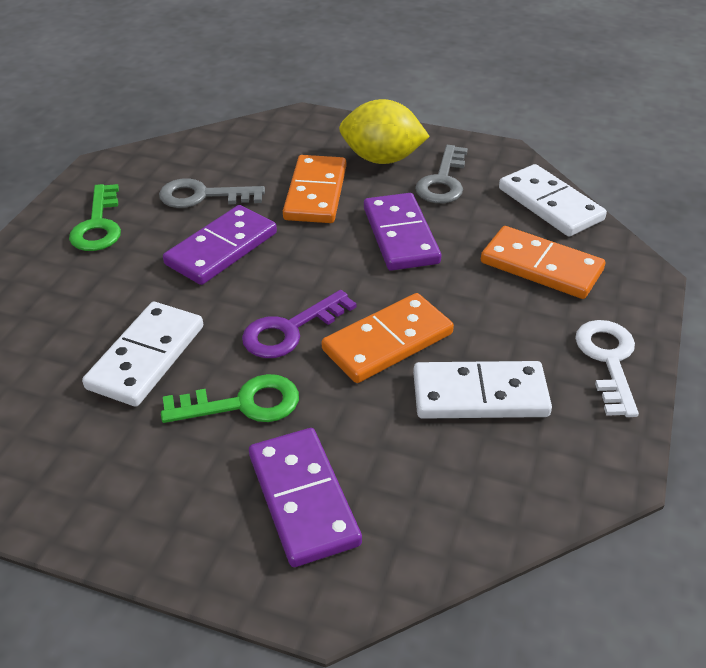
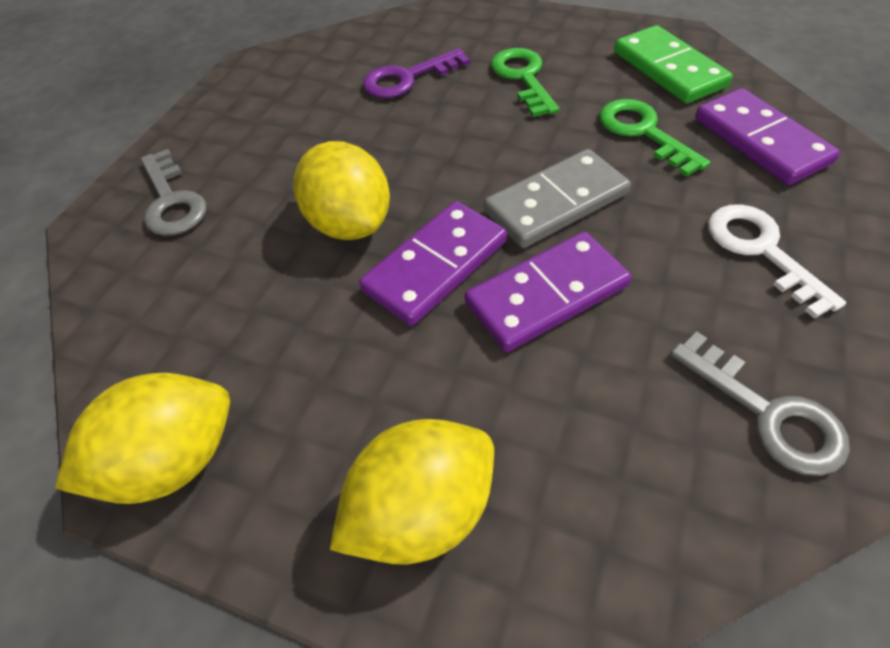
green domino: 0 -> 1
grey domino: 0 -> 1
orange domino: 3 -> 0
white domino: 3 -> 0
yellow lemon: 1 -> 3

